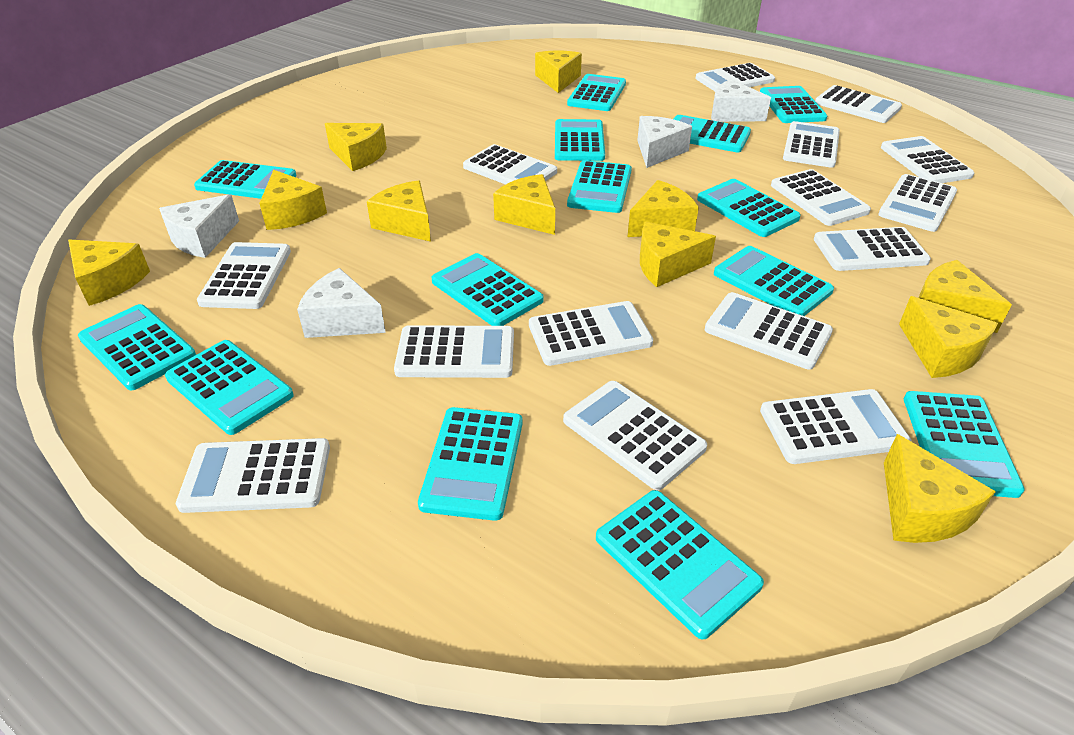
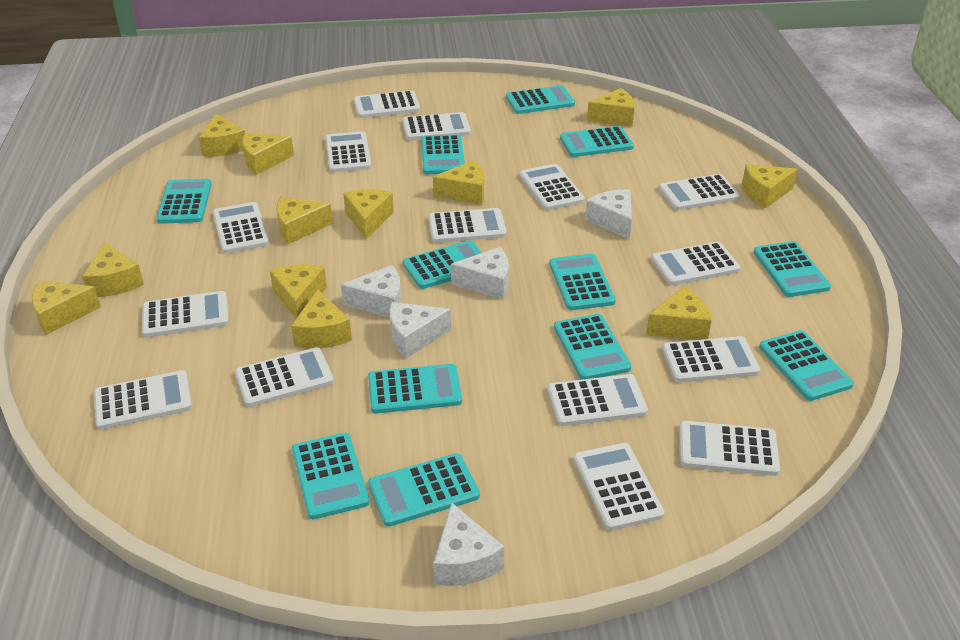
turquoise calculator: 14 -> 12
white cheese: 4 -> 5
yellow cheese: 11 -> 12

